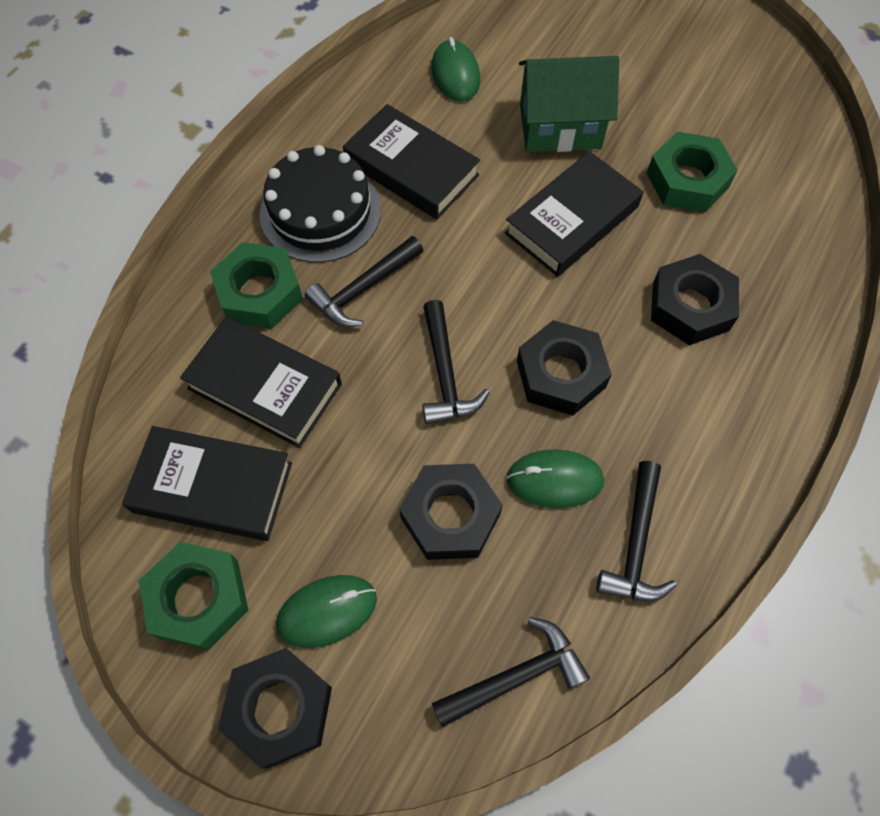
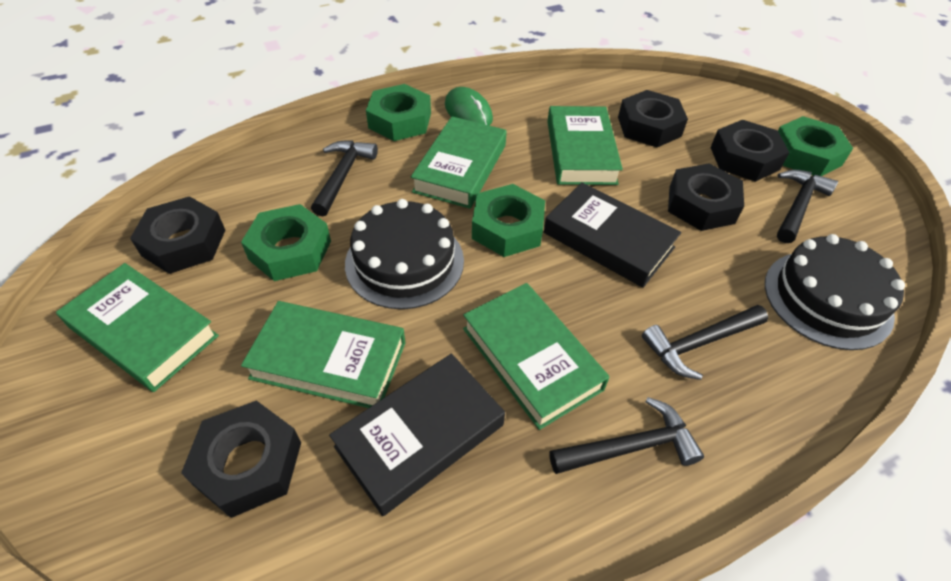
black book: 4 -> 2
black cake: 1 -> 2
black nut: 4 -> 5
green book: 0 -> 5
green house: 1 -> 0
green mouse: 3 -> 1
green nut: 3 -> 4

